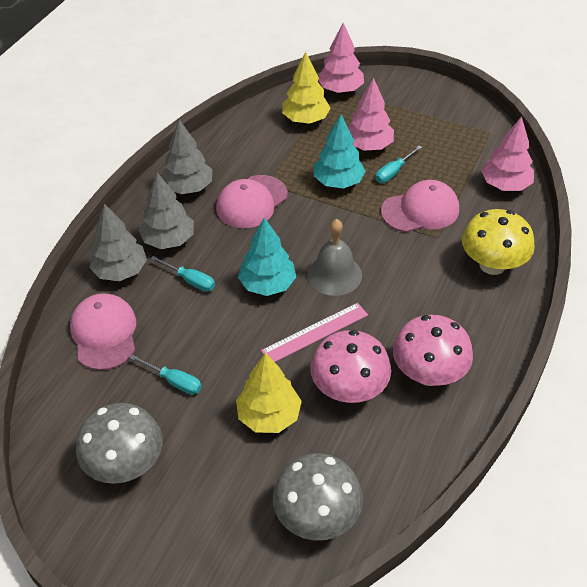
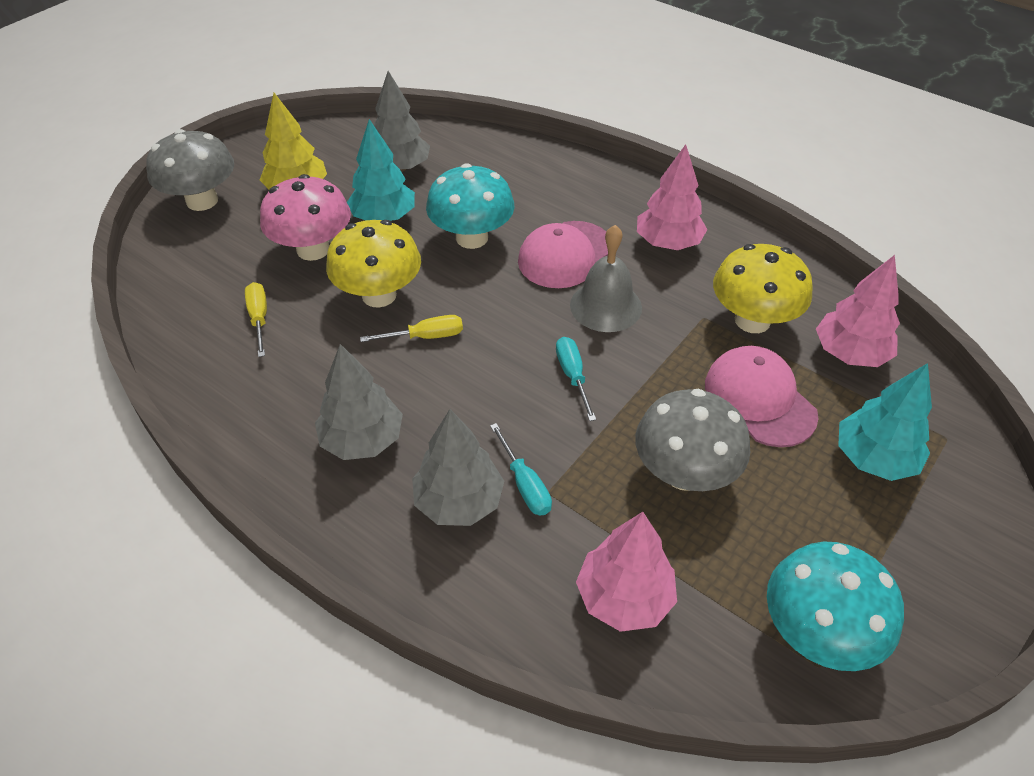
pink cap: 3 -> 2
pink mushroom: 2 -> 1
pink ruler: 1 -> 0
turquoise mushroom: 0 -> 2
turquoise screwdriver: 3 -> 2
yellow mushroom: 1 -> 2
yellow screwdriver: 0 -> 2
yellow tree: 2 -> 1

